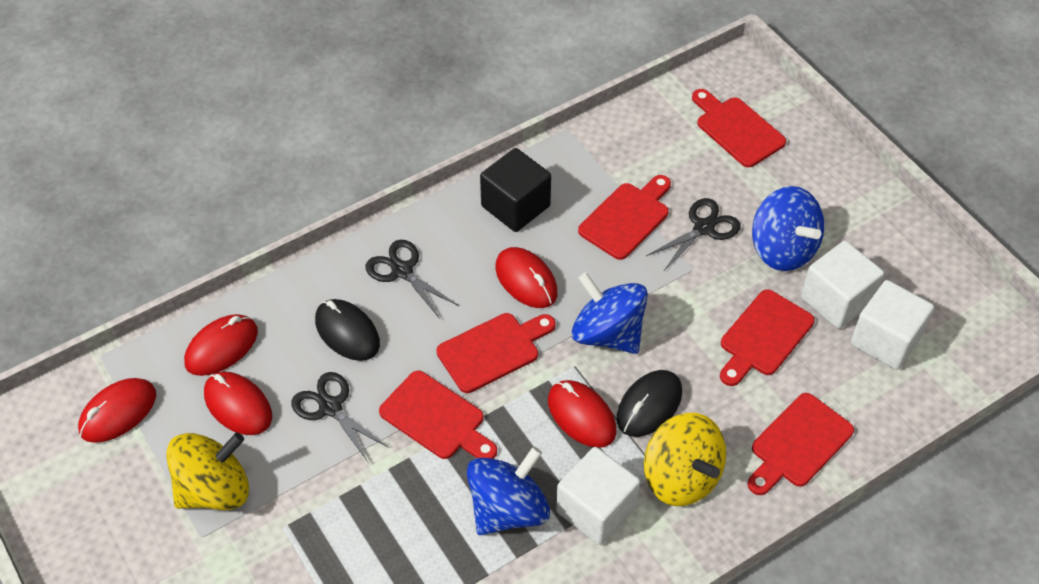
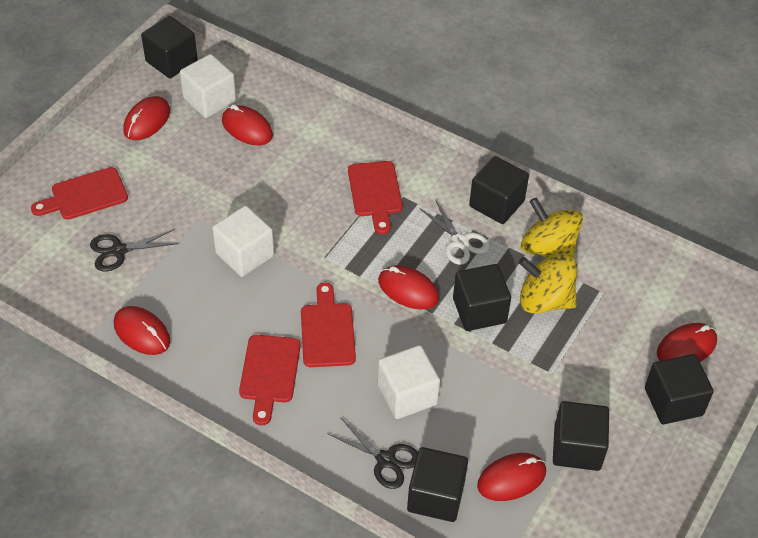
black cube: 1 -> 6
black mouse: 2 -> 0
black scissors: 3 -> 2
blue spinning top: 3 -> 0
red cutting board: 6 -> 4
red mouse: 5 -> 6
white scissors: 0 -> 1

